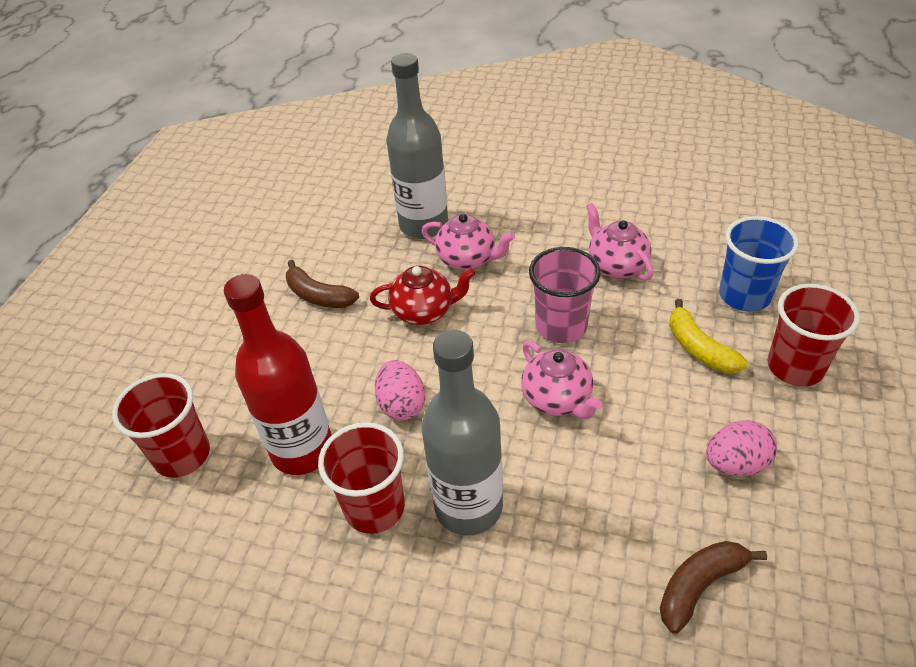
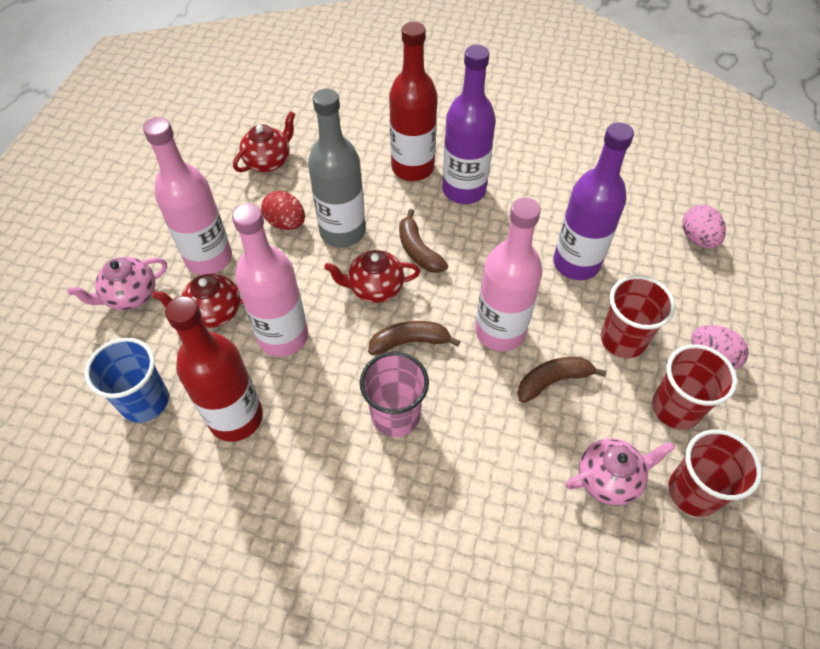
brown banana: 2 -> 3
grey bottle: 2 -> 1
pink bottle: 0 -> 3
pink teapot: 3 -> 2
purple bottle: 0 -> 2
red bottle: 1 -> 2
red egg: 0 -> 1
red teapot: 1 -> 3
yellow banana: 1 -> 0

